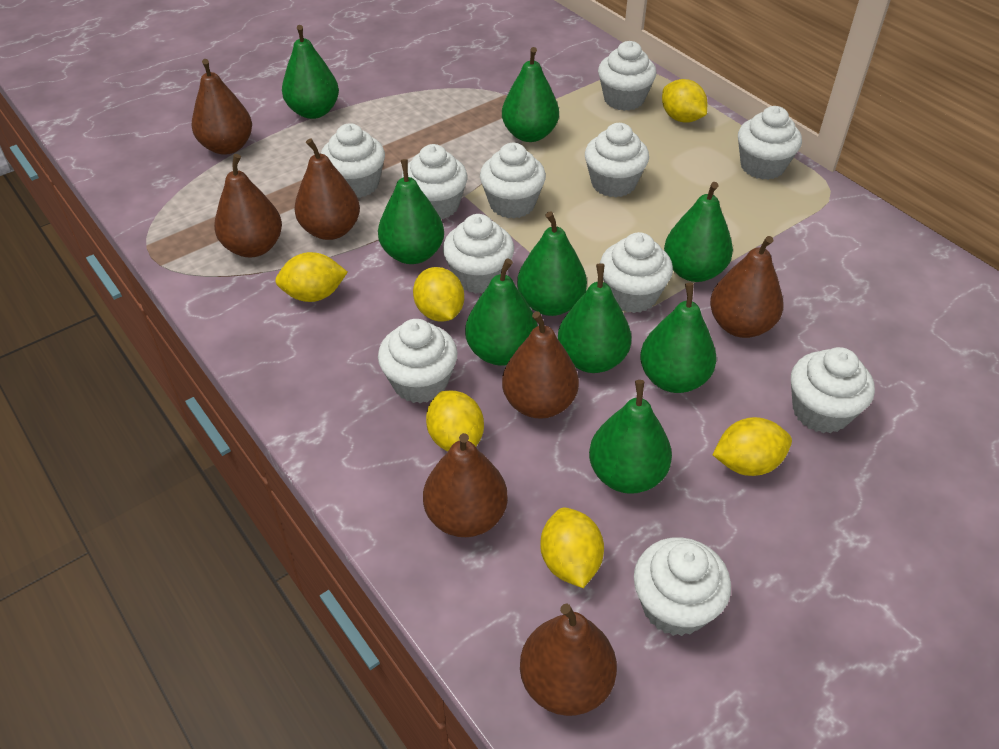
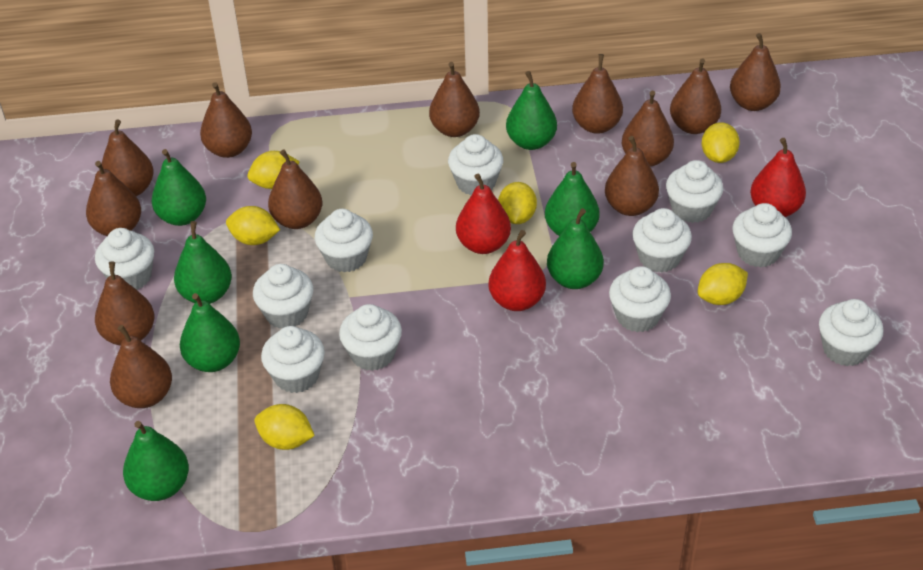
brown pear: 7 -> 12
green pear: 9 -> 7
red pear: 0 -> 3

